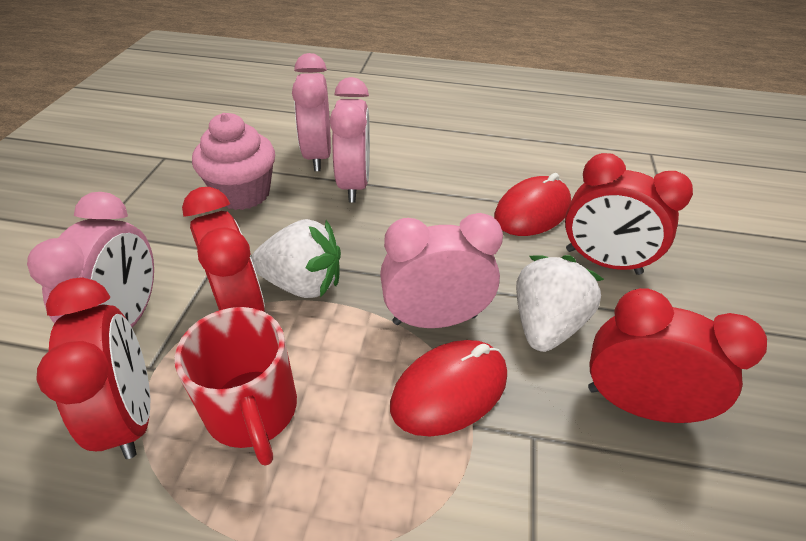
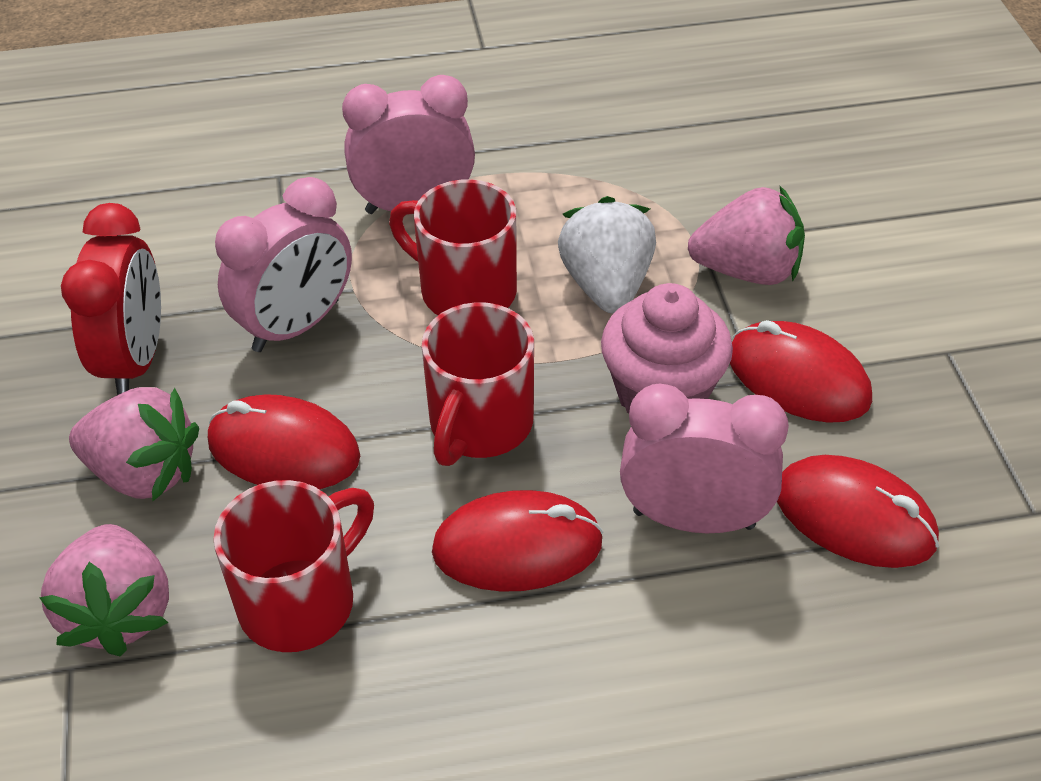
pink clock: 4 -> 3
pink strawberry: 0 -> 3
red clock: 4 -> 1
red mouse: 2 -> 4
red mug: 1 -> 3
white strawberry: 2 -> 1

